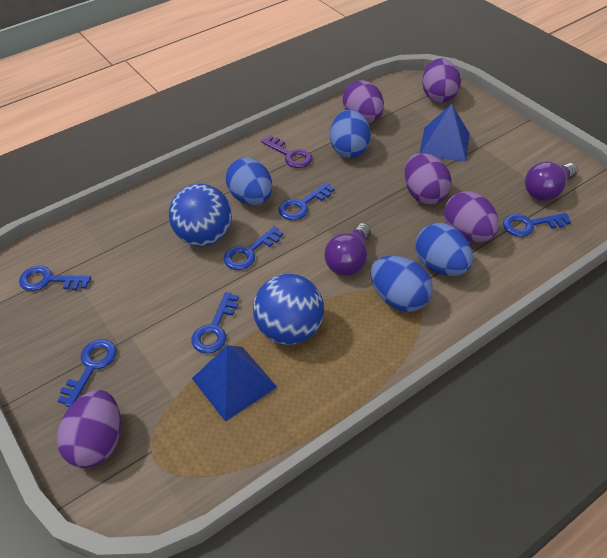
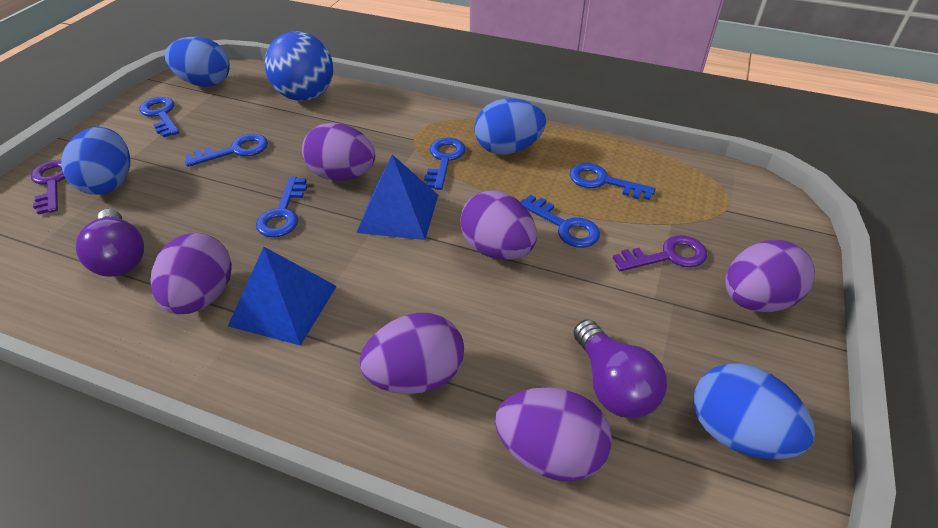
blue ball: 2 -> 1
purple egg: 5 -> 6
purple key: 1 -> 2

